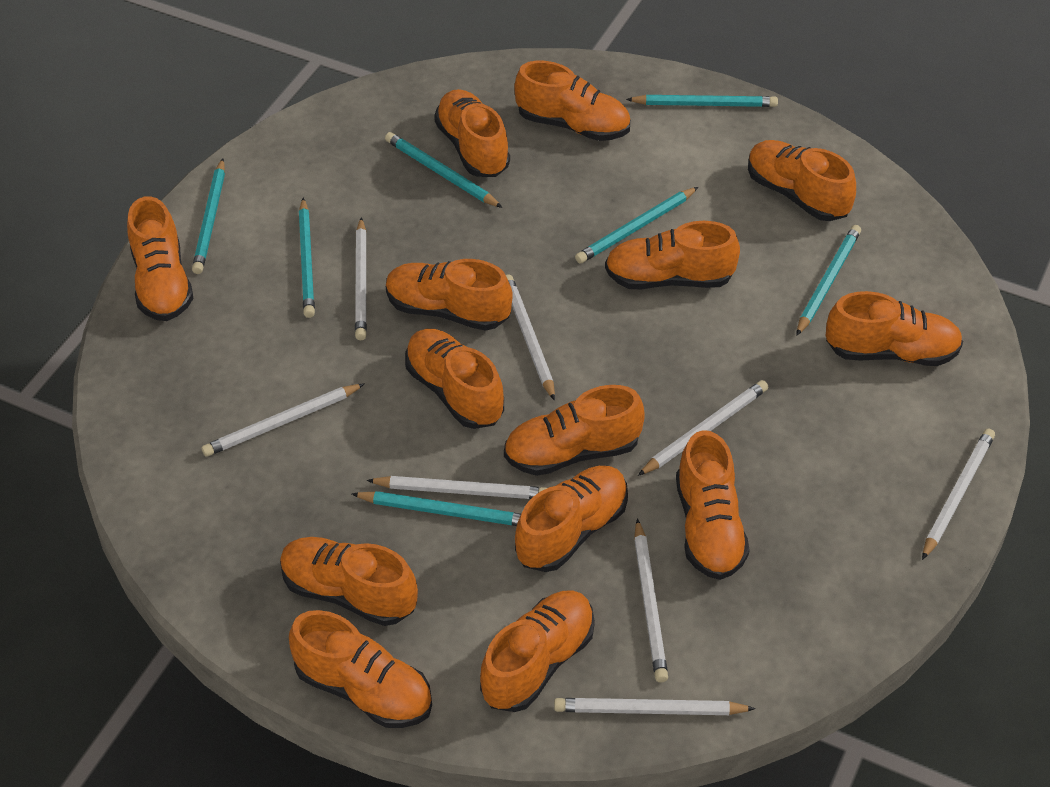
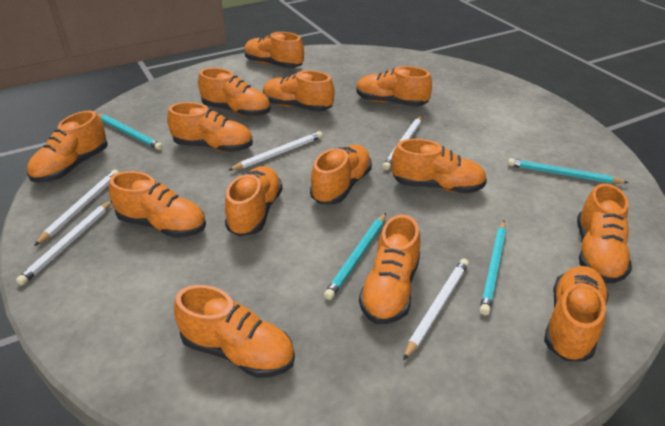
turquoise pencil: 7 -> 4
white pencil: 8 -> 5

